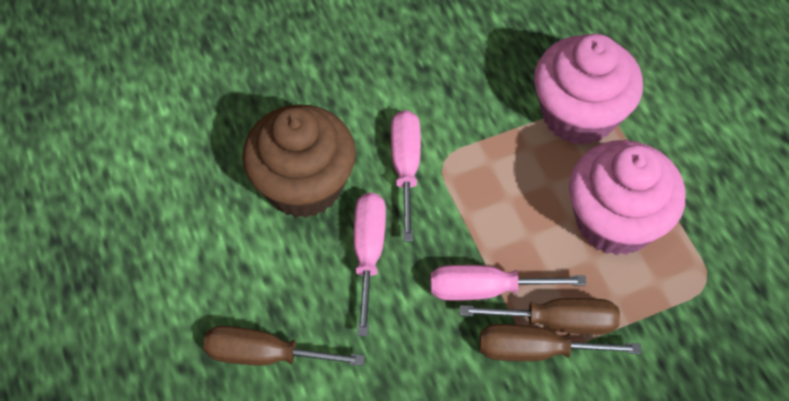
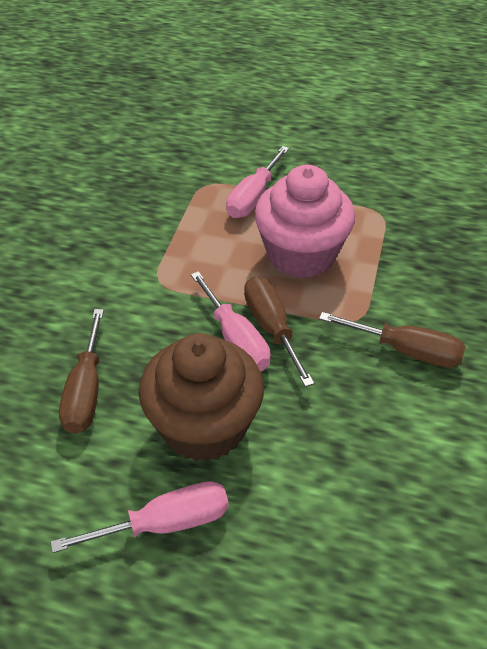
pink cupcake: 2 -> 1

